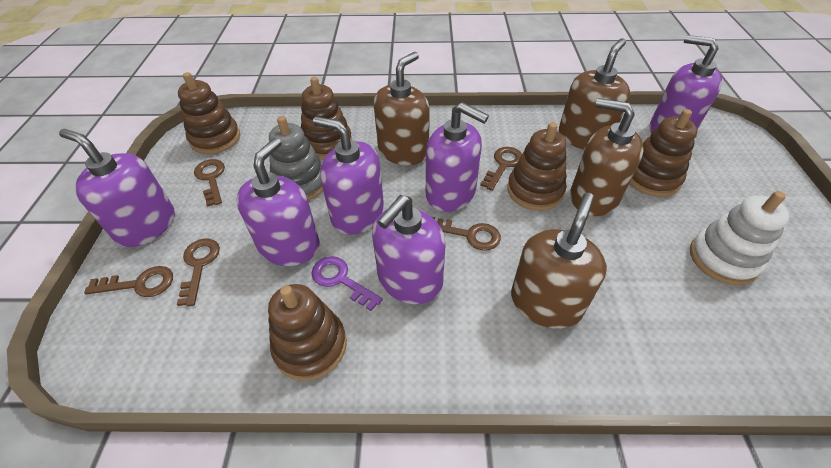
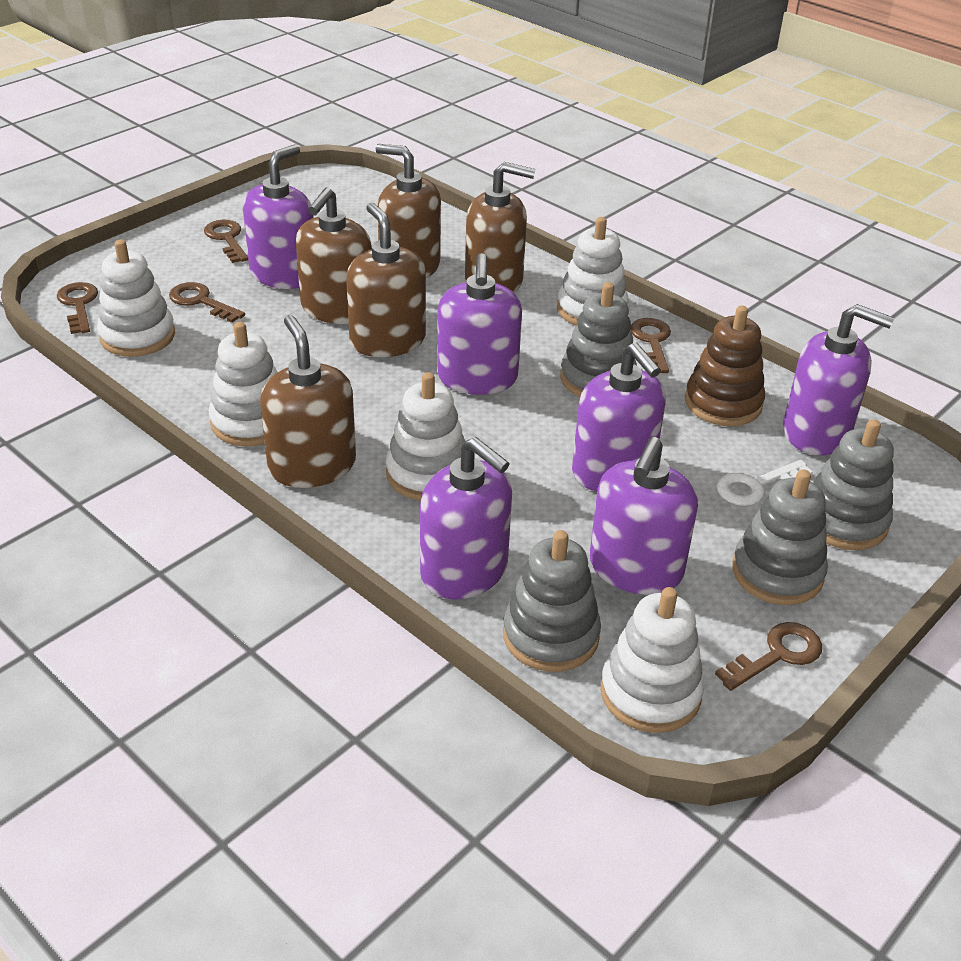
brown soap dispenser: 4 -> 5
brown stacking toy: 5 -> 1
grey stacking toy: 1 -> 4
purple key: 1 -> 0
white key: 0 -> 1
white stacking toy: 1 -> 5

